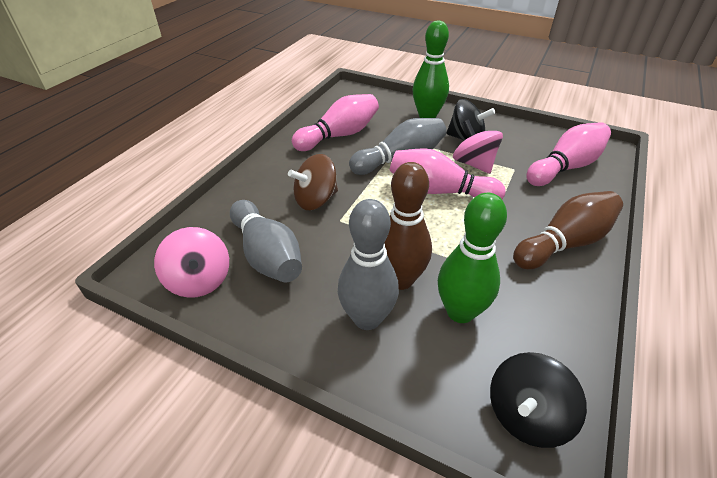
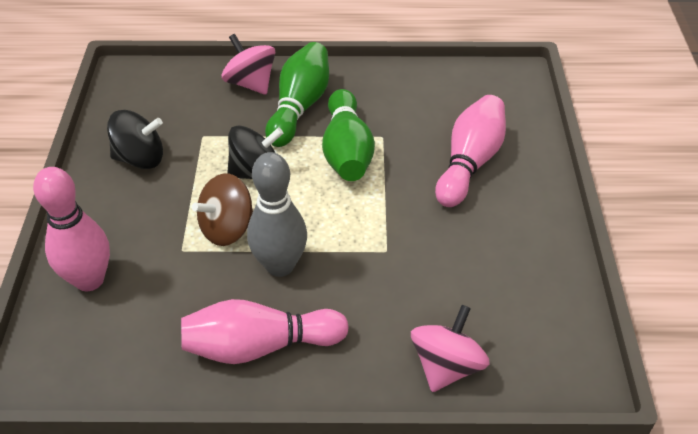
brown bowling pin: 2 -> 0
grey bowling pin: 3 -> 1

